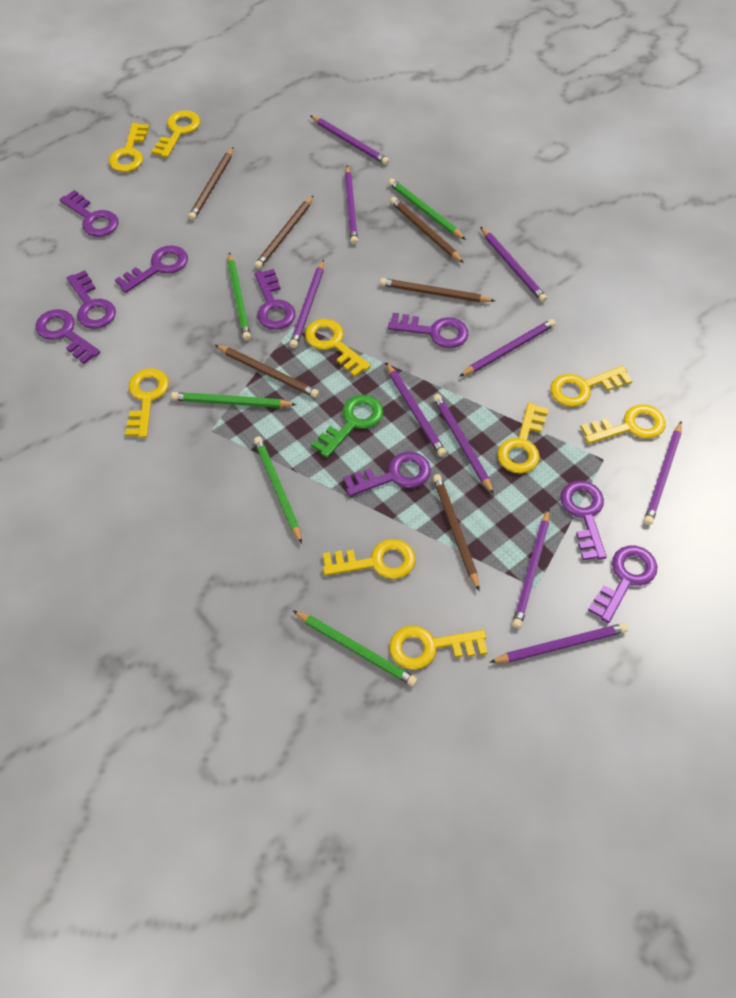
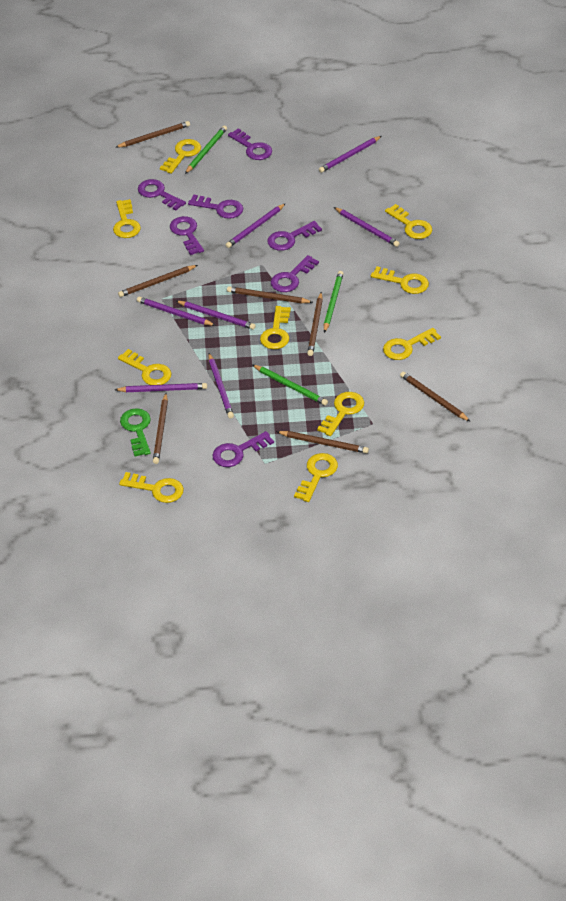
brown pencil: 6 -> 7
green pencil: 5 -> 3
purple key: 9 -> 7
purple pencil: 10 -> 7
yellow key: 9 -> 10

